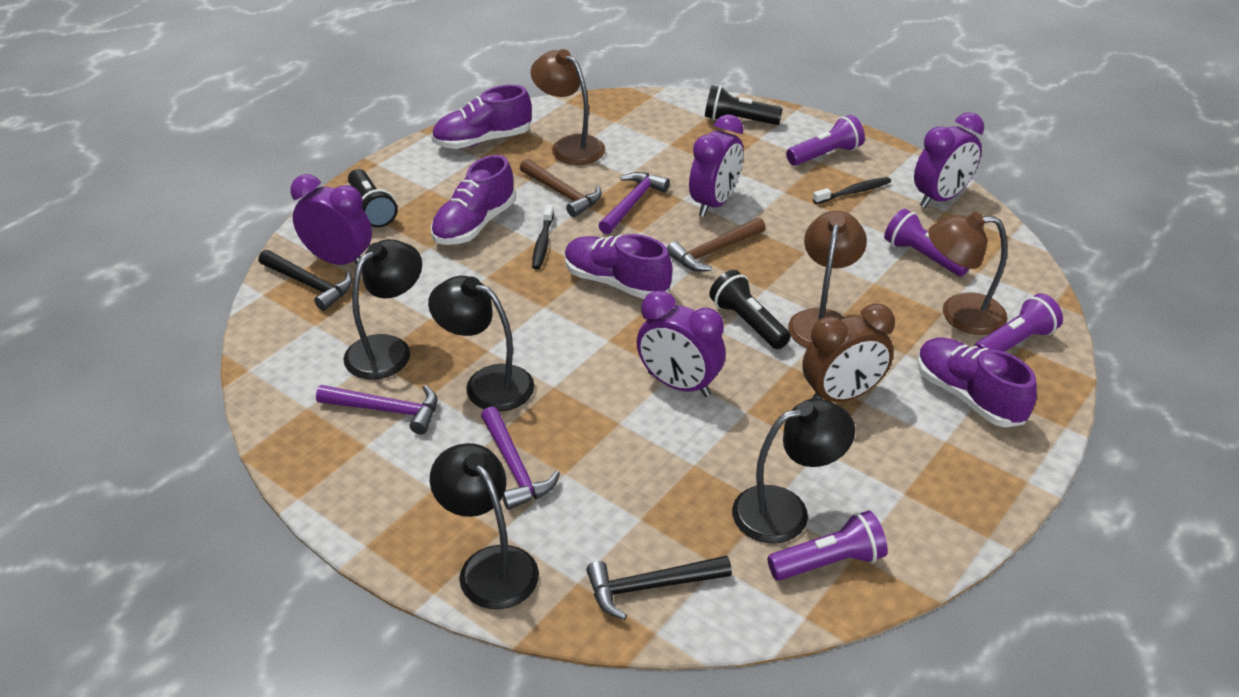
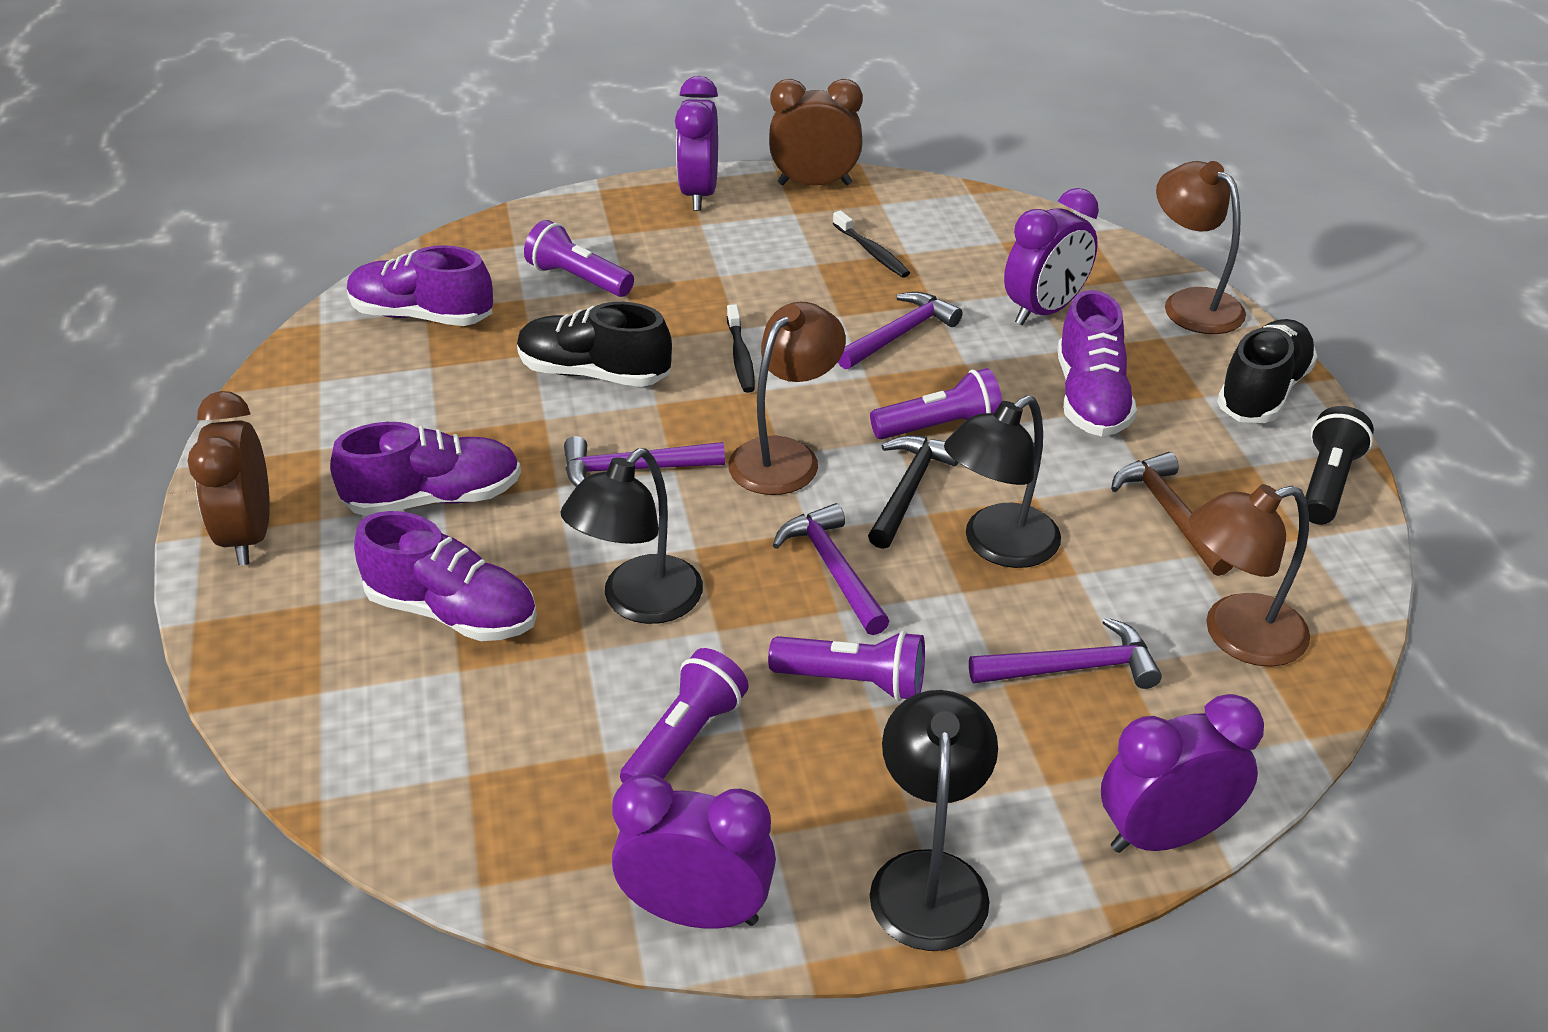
black flashlight: 3 -> 1
black hammer: 2 -> 1
black lamp: 4 -> 3
black shoe: 0 -> 2
brown clock: 1 -> 2
brown hammer: 2 -> 1
purple hammer: 3 -> 4

